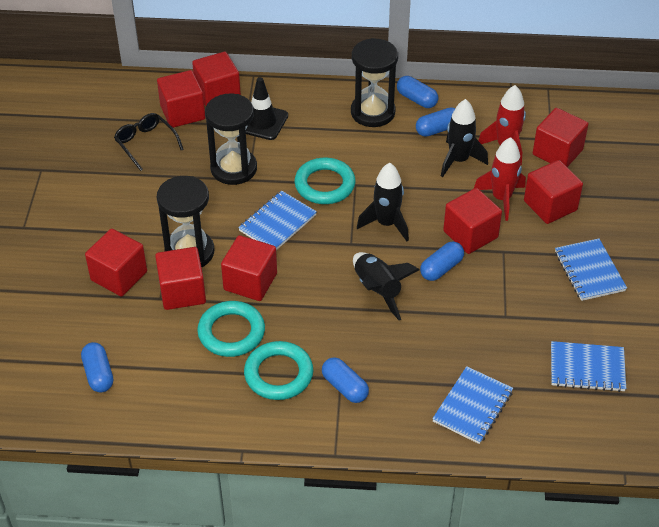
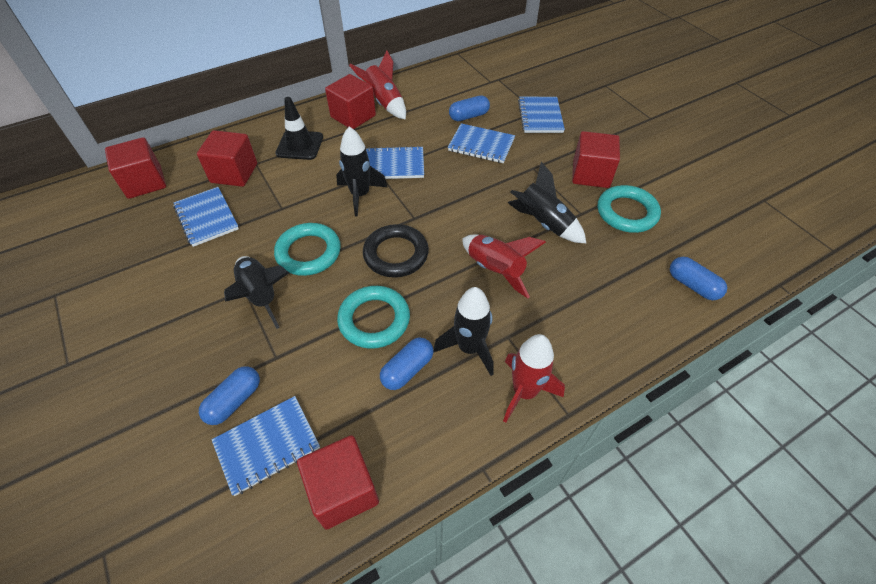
black glasses: 1 -> 0
black hourglass: 3 -> 0
black ring: 0 -> 1
black rocket: 3 -> 4
blue capsule: 5 -> 4
blue notebook: 4 -> 5
red cube: 8 -> 5
red rocket: 2 -> 3

